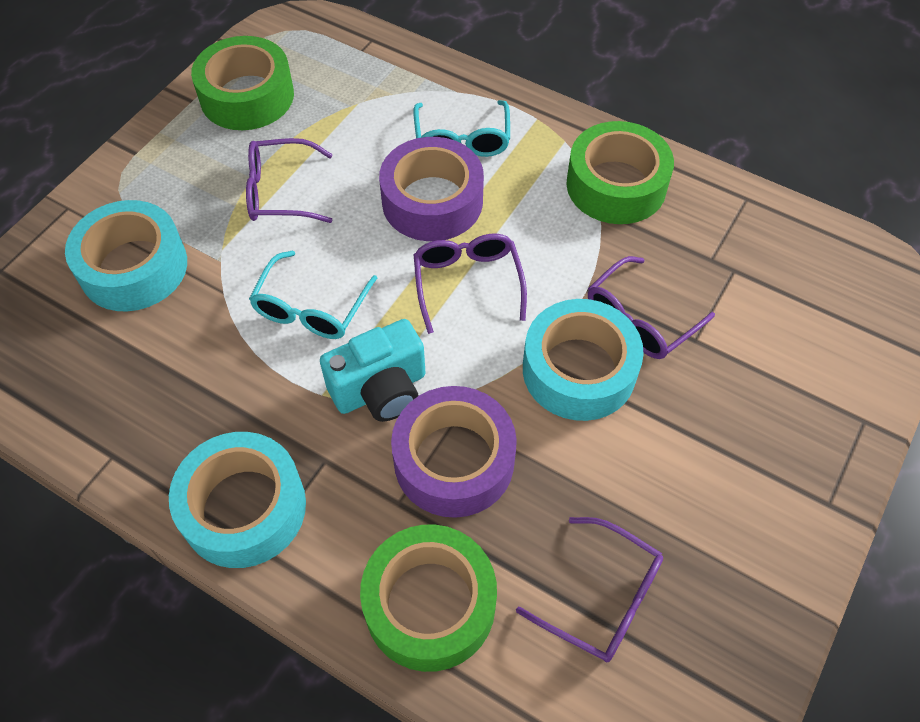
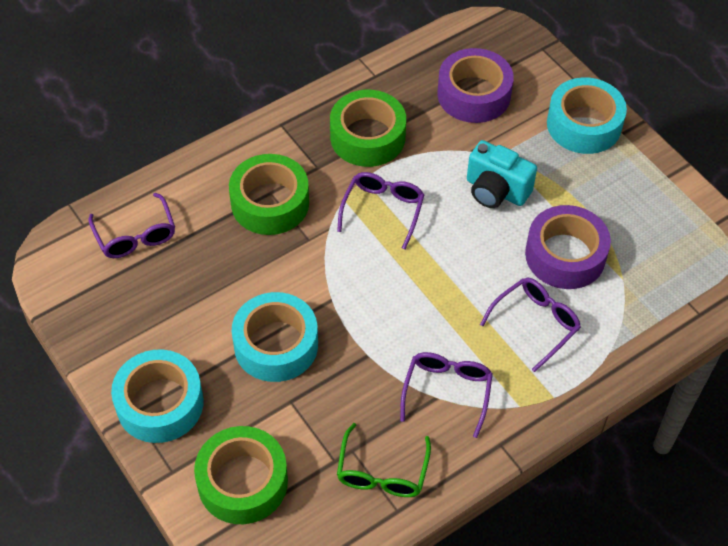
green glasses: 0 -> 1
turquoise glasses: 2 -> 0

